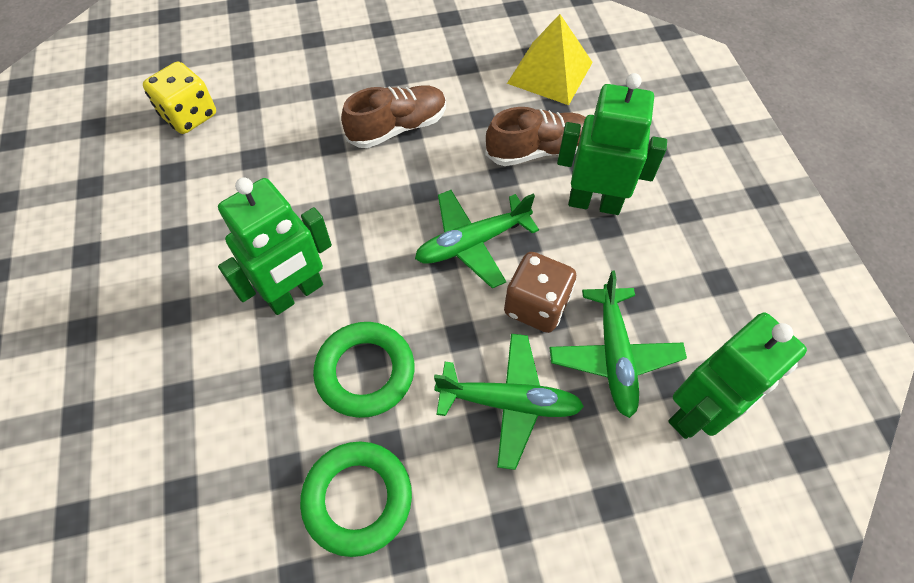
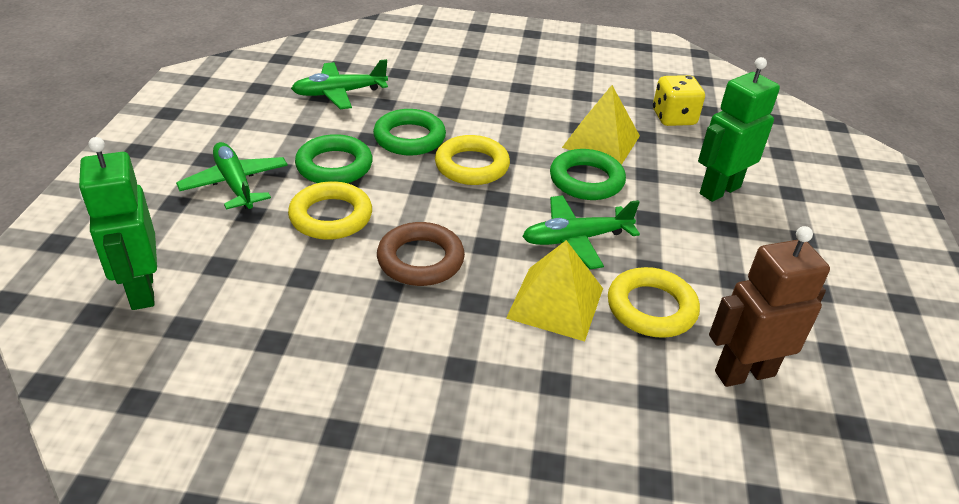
brown dice: 1 -> 0
brown ring: 0 -> 1
brown robot: 0 -> 1
brown shoe: 2 -> 0
green ring: 2 -> 3
green robot: 3 -> 2
yellow pyramid: 1 -> 2
yellow ring: 0 -> 3

